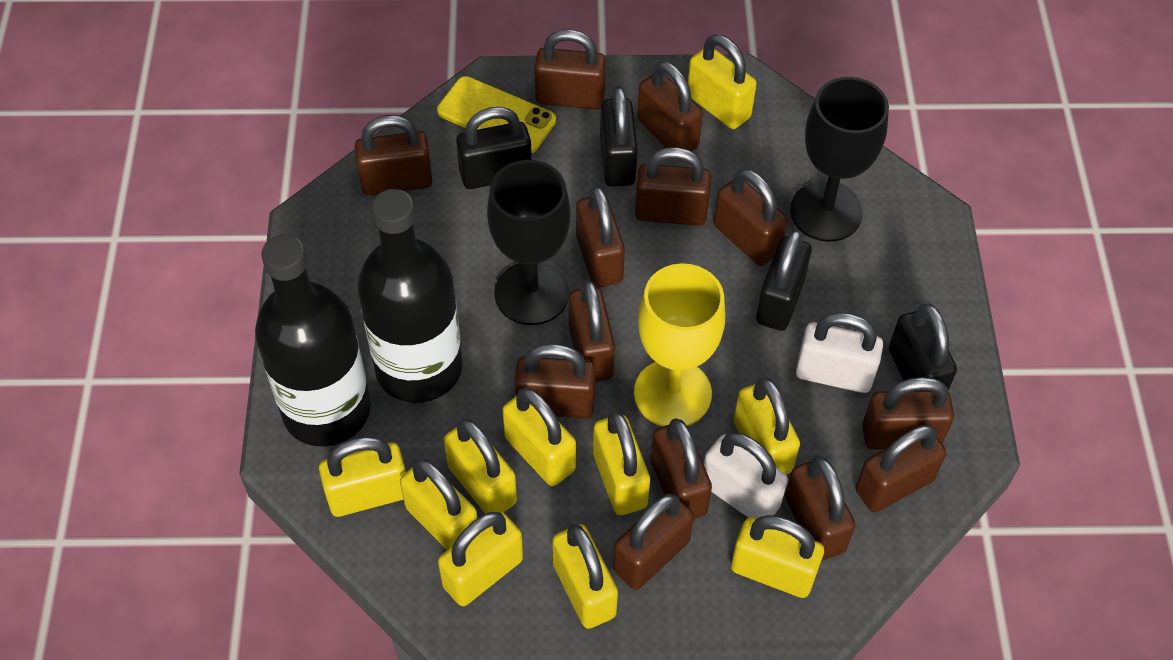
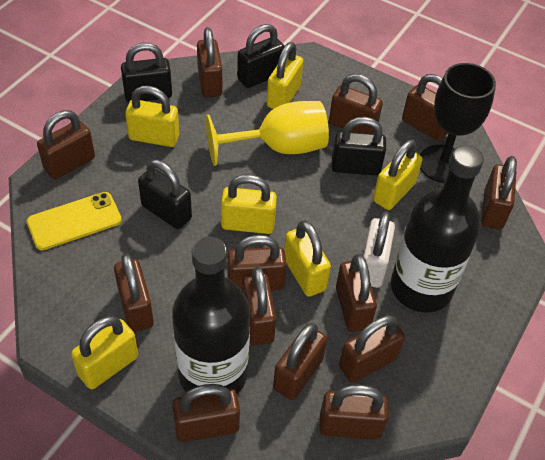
black goblet: 2 -> 1
white padlock: 2 -> 1
yellow padlock: 10 -> 6

